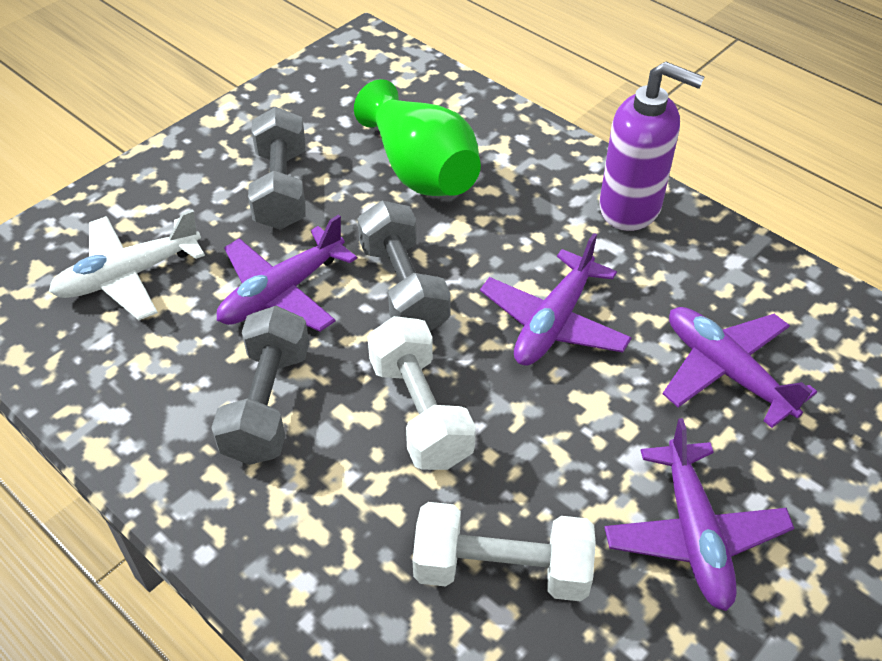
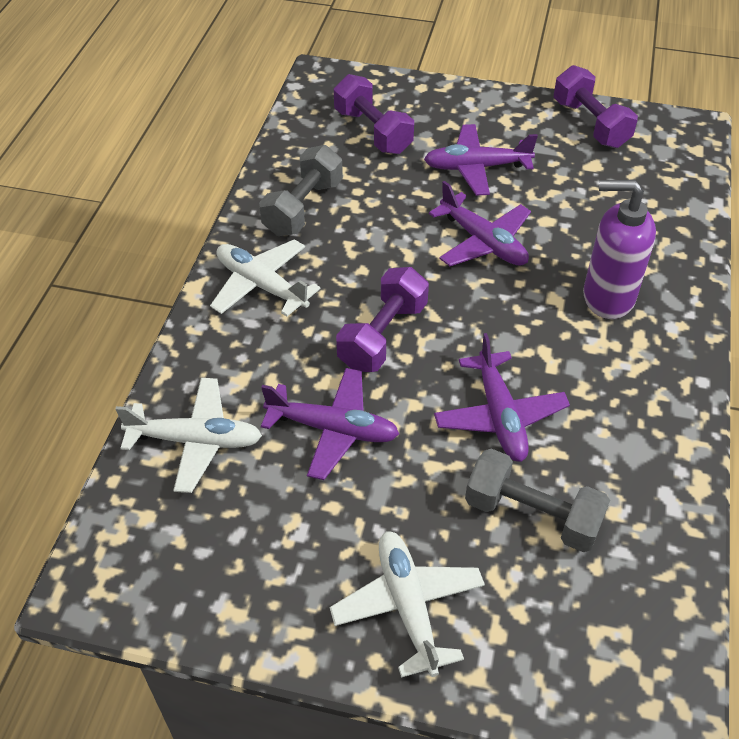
green vase: 1 -> 0
grey dumbbell: 3 -> 2
purple dumbbell: 0 -> 3
white dumbbell: 2 -> 0
white plane: 1 -> 3

